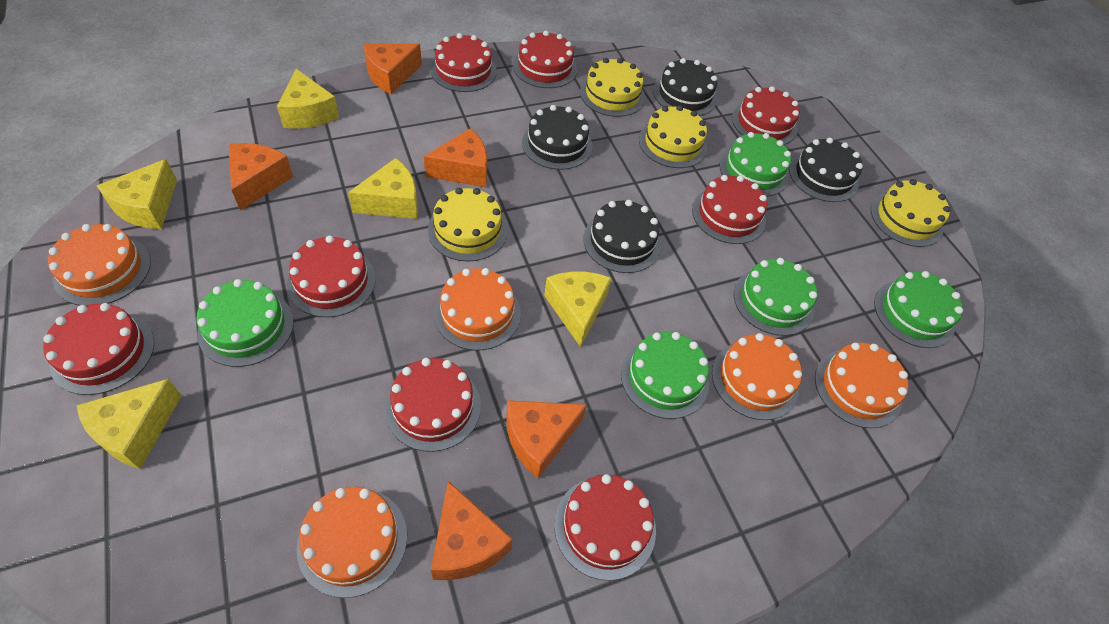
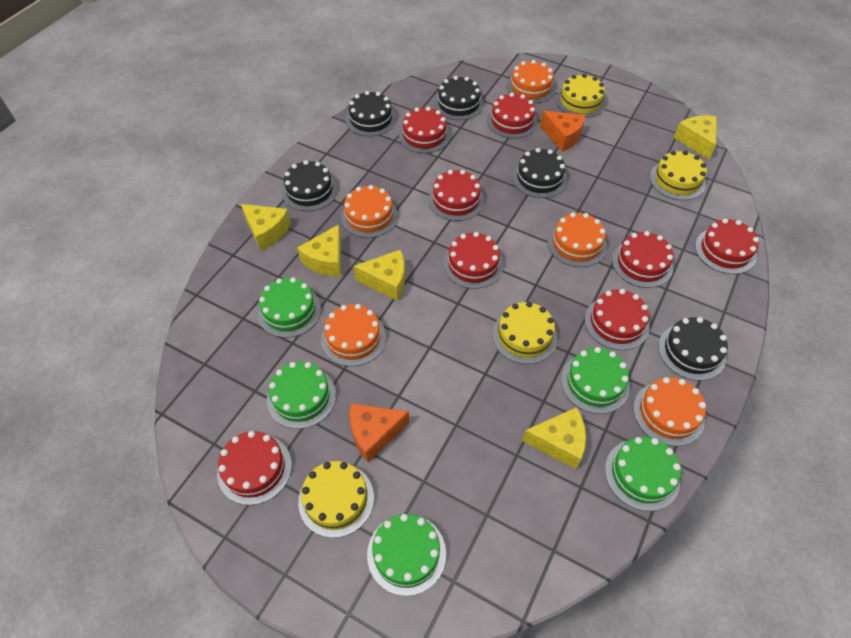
black cake: 4 -> 5
orange cheese: 5 -> 2

